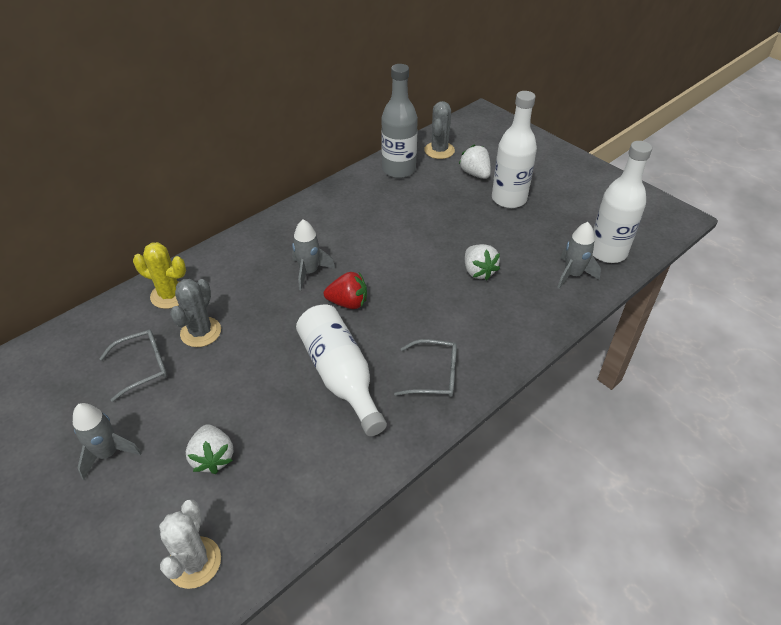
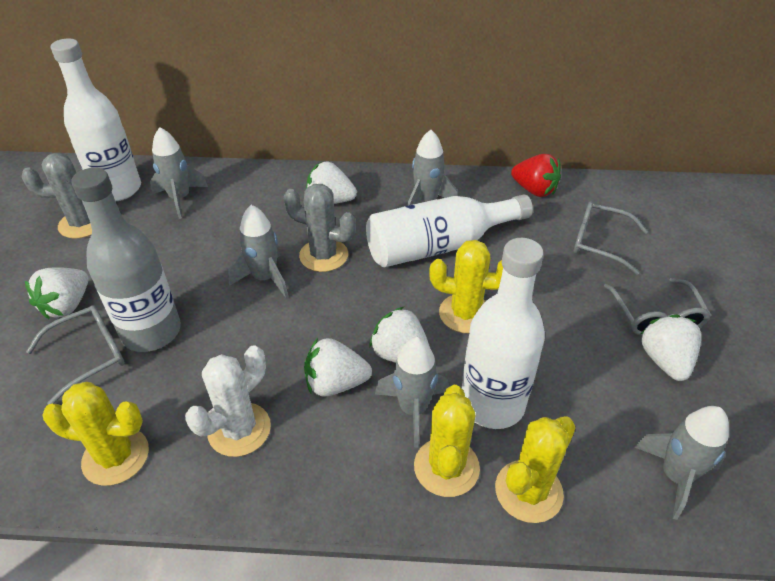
grey glasses: 2 -> 3
grey rocket: 3 -> 5
white strawberry: 3 -> 5
yellow cactus: 1 -> 4

